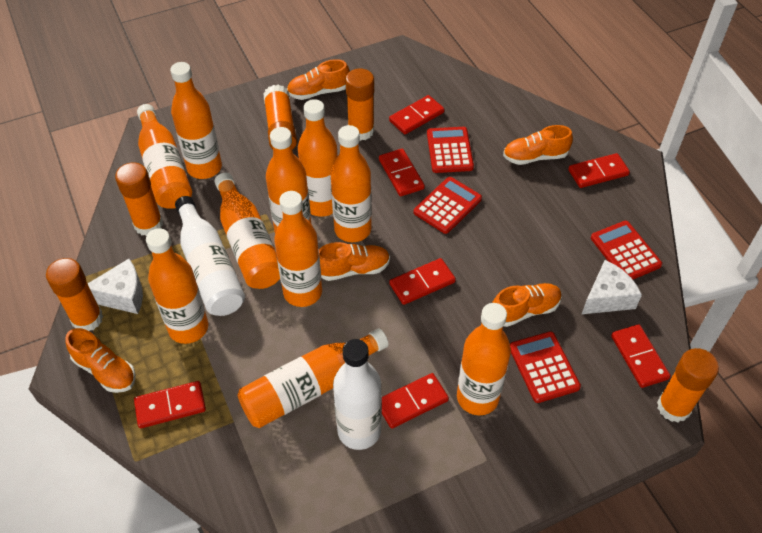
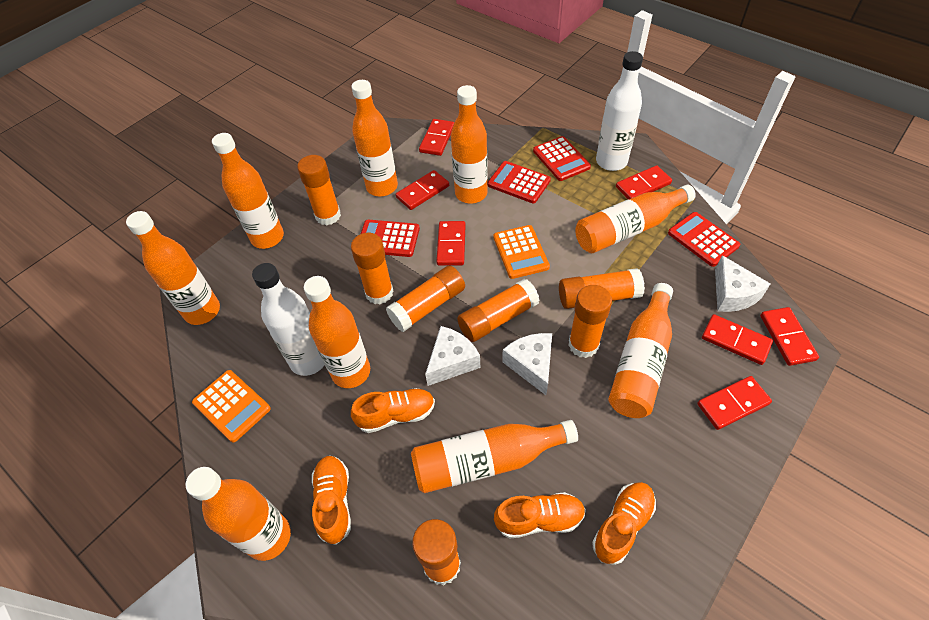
orange bottle: 10 -> 9
orange calculator: 0 -> 2
orange glue stick: 5 -> 7
orange shoe: 5 -> 4
white cheese: 2 -> 3

